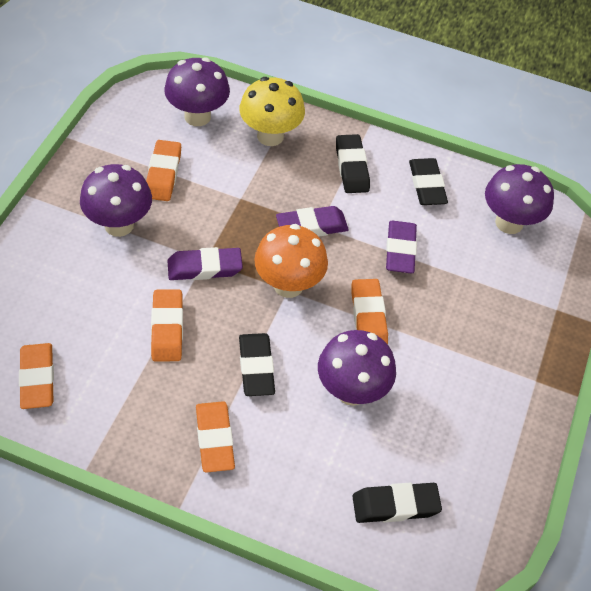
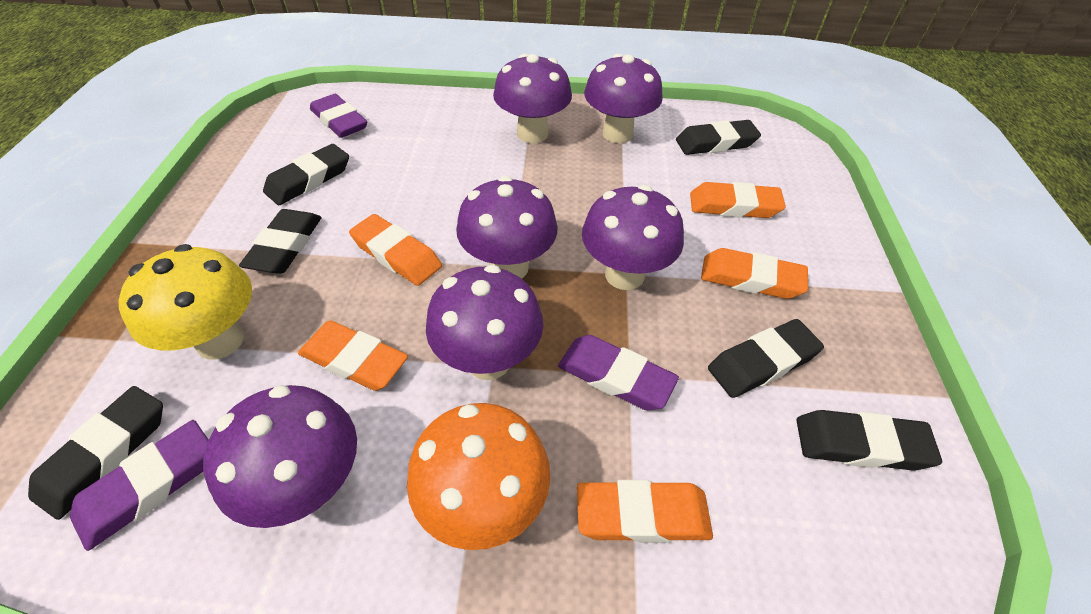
black eraser: 4 -> 6
purple mushroom: 4 -> 6

